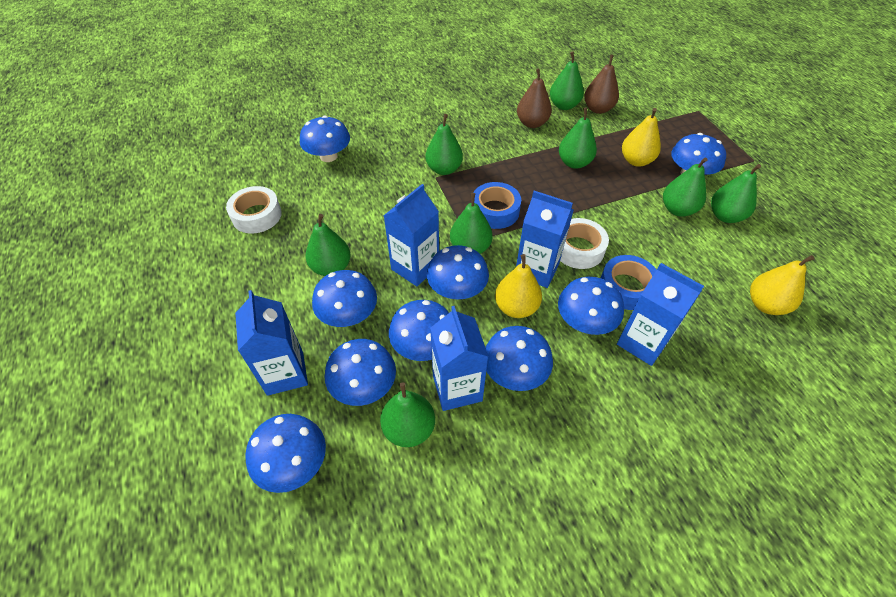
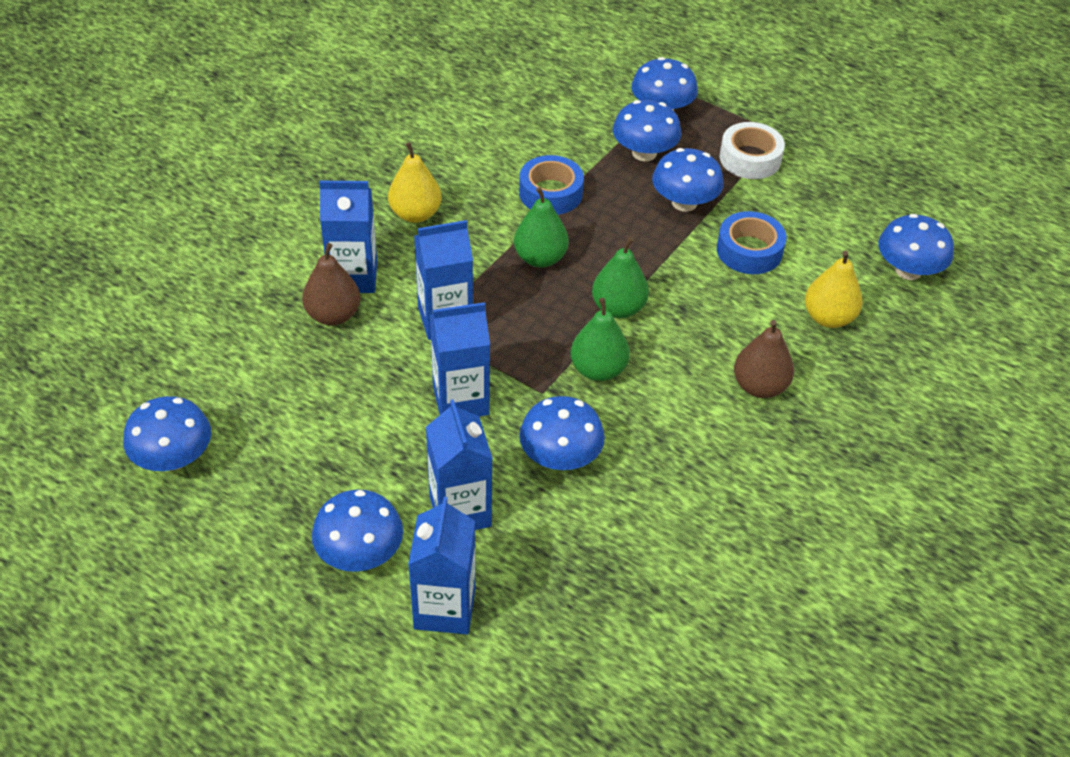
blue mushroom: 9 -> 7
green pear: 8 -> 3
white tape: 2 -> 1
yellow pear: 3 -> 2

